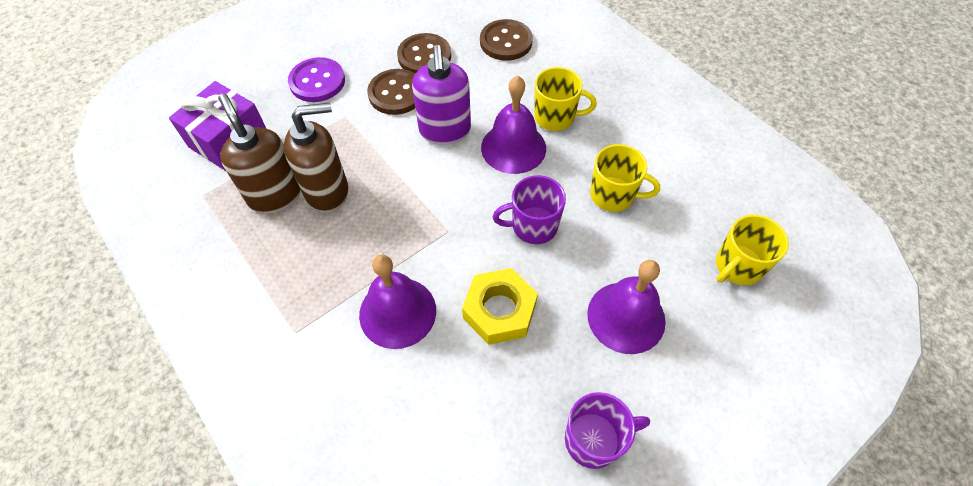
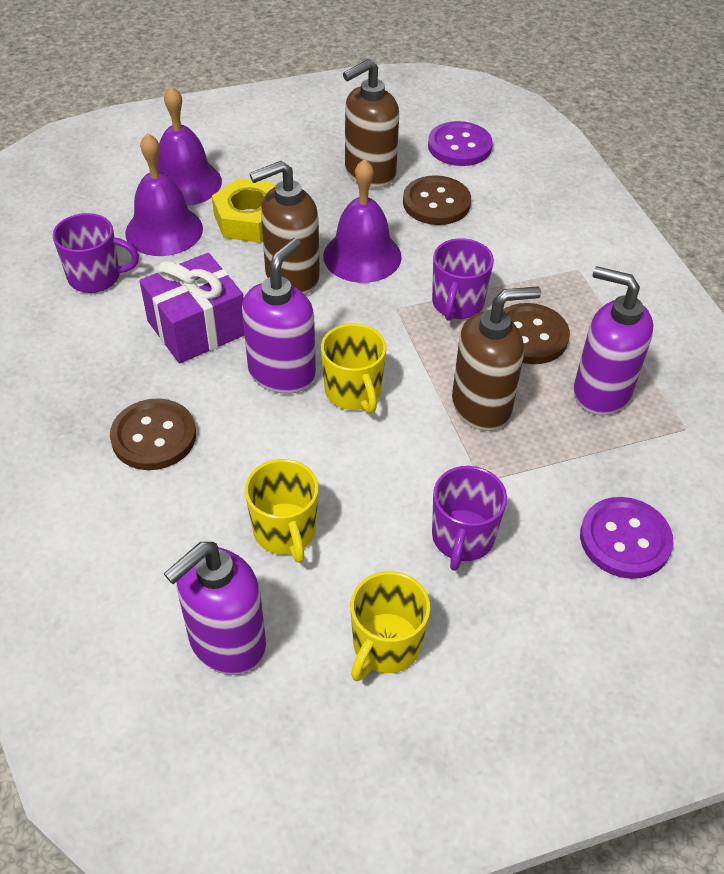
brown soap dispenser: 2 -> 3
purple button: 1 -> 2
purple mug: 2 -> 3
purple soap dispenser: 1 -> 3

